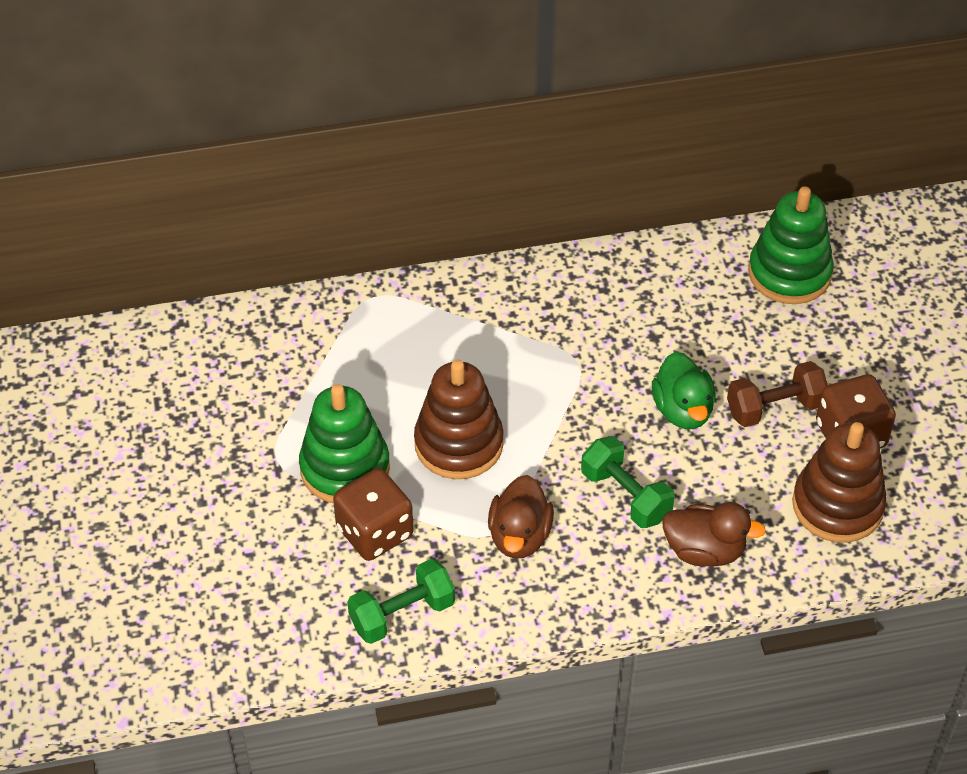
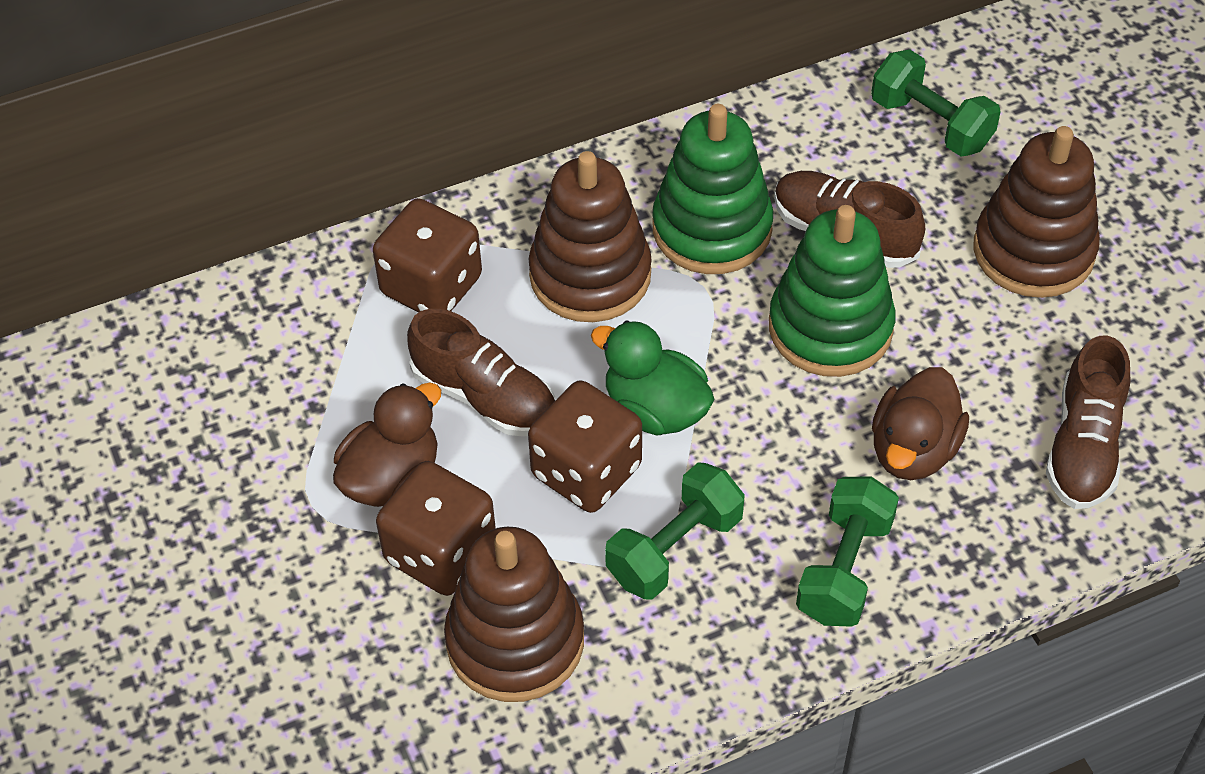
brown dice: 2 -> 3
brown dumbbell: 1 -> 0
brown shoe: 0 -> 3
brown stacking toy: 2 -> 3
green dumbbell: 2 -> 3

